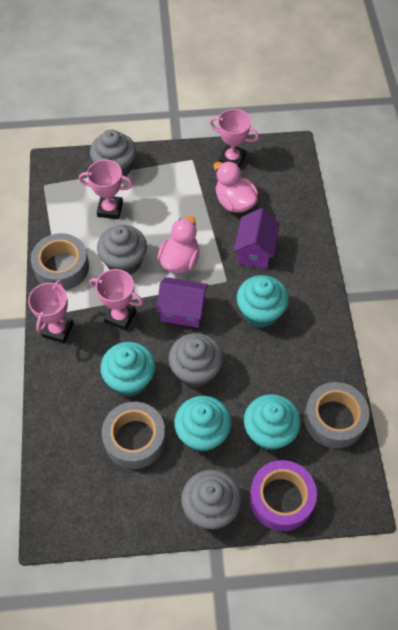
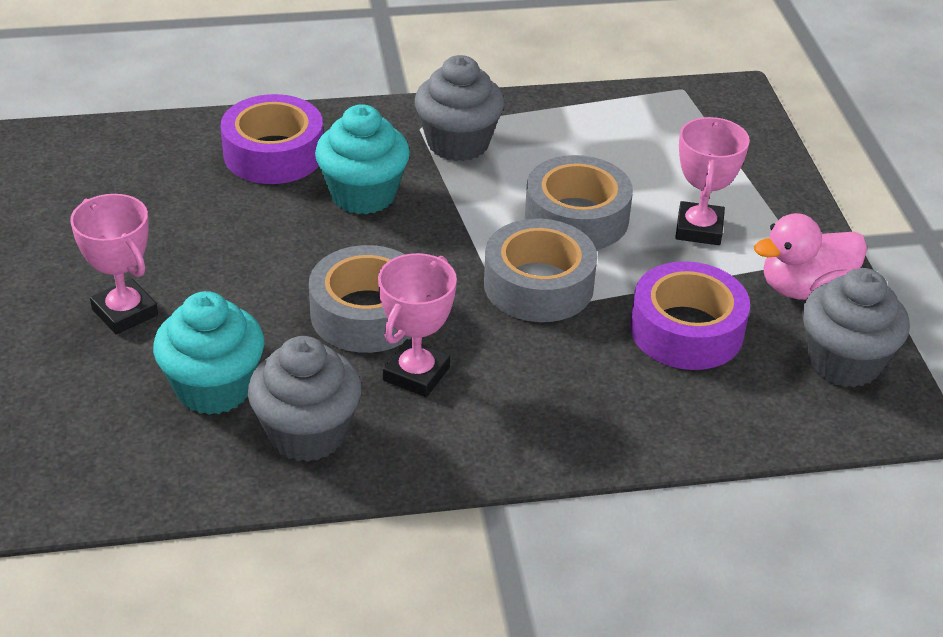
grey cupcake: 4 -> 3
pink duck: 2 -> 1
pink trophy: 4 -> 3
purple house: 2 -> 0
purple tape: 1 -> 2
turquoise cupcake: 4 -> 2

